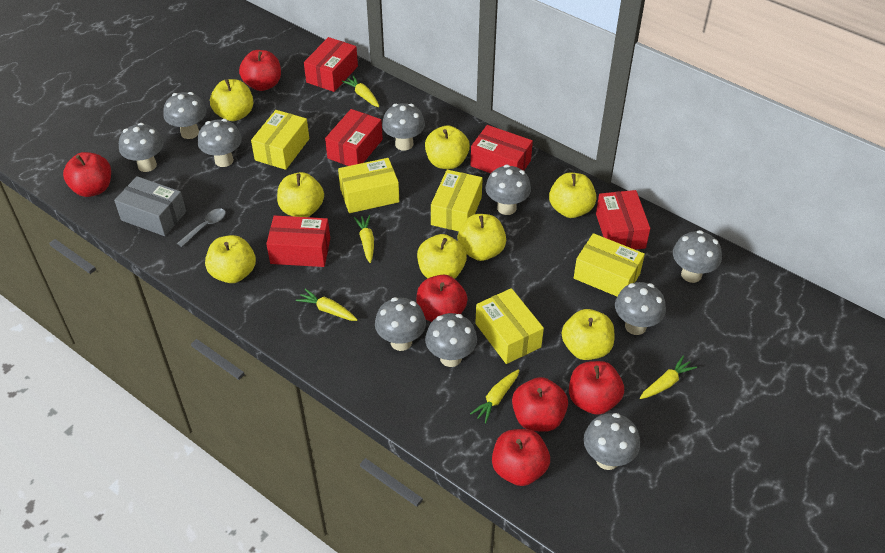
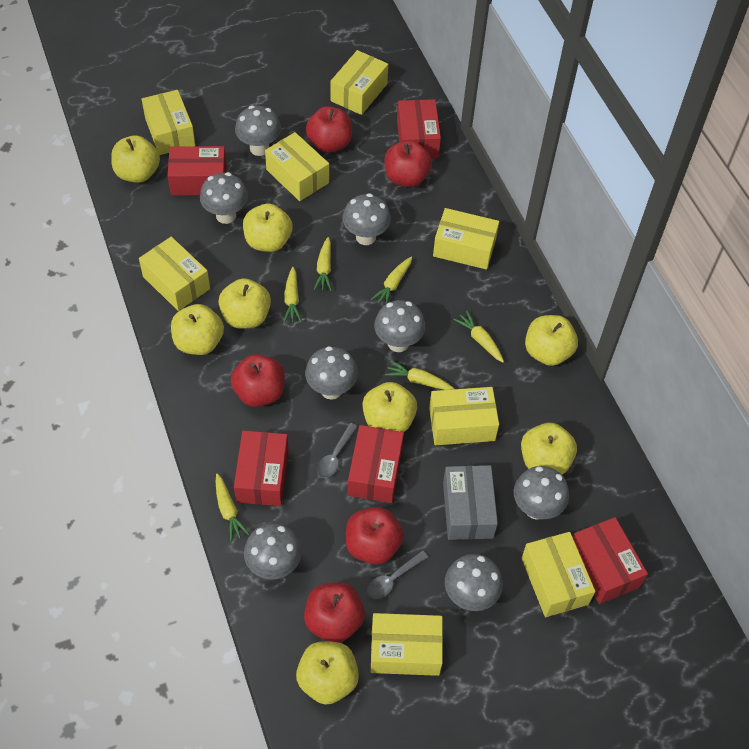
grey mushroom: 10 -> 8
grey spoon: 1 -> 2
red apple: 6 -> 5
yellow box: 5 -> 8
yellow carrot: 5 -> 6

